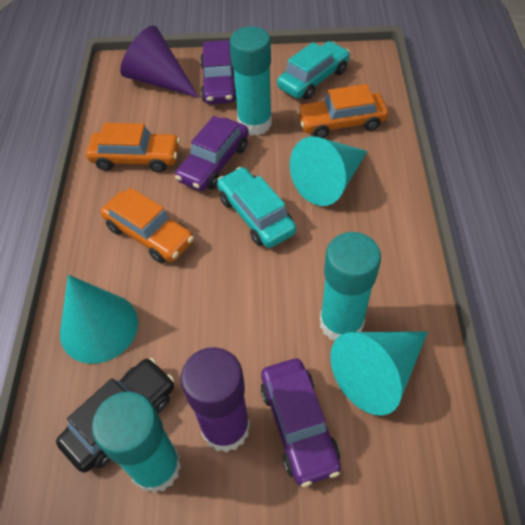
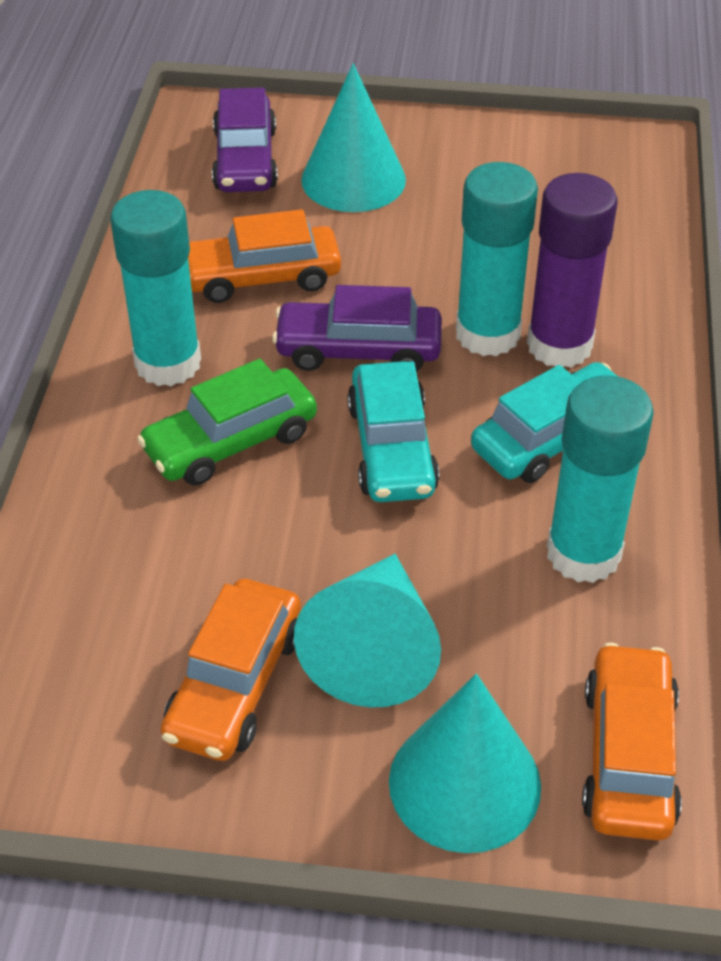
black car: 1 -> 0
green car: 0 -> 1
purple car: 3 -> 2
purple cone: 1 -> 0

